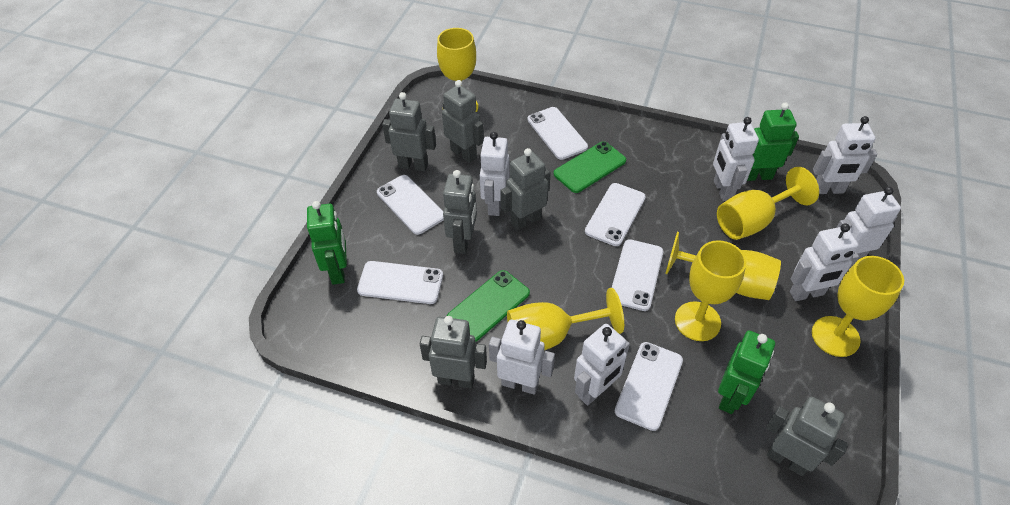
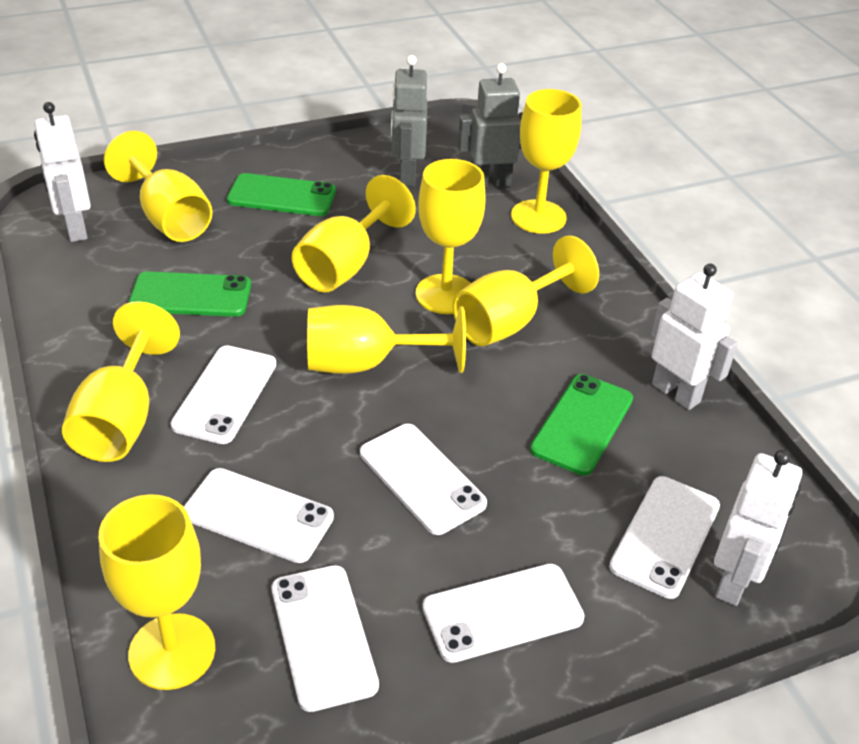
green phone: 2 -> 3
green robot: 3 -> 0
grey robot: 6 -> 2
white robot: 7 -> 3
yellow goblet: 6 -> 8

